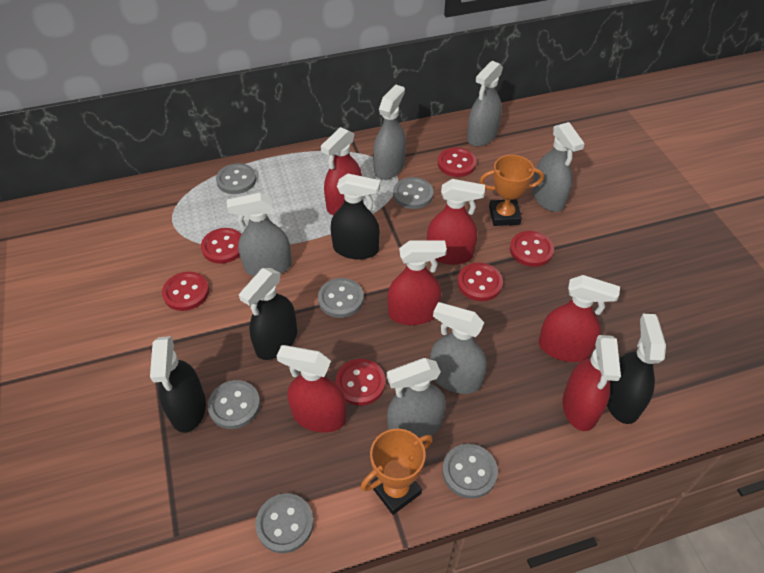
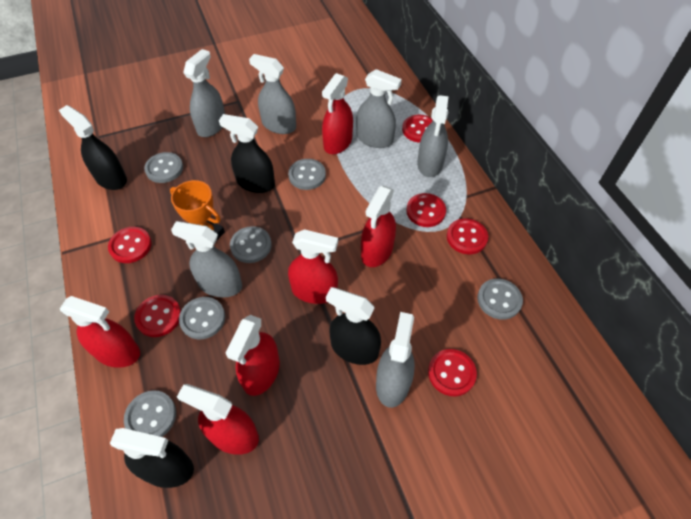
orange trophy: 2 -> 1

